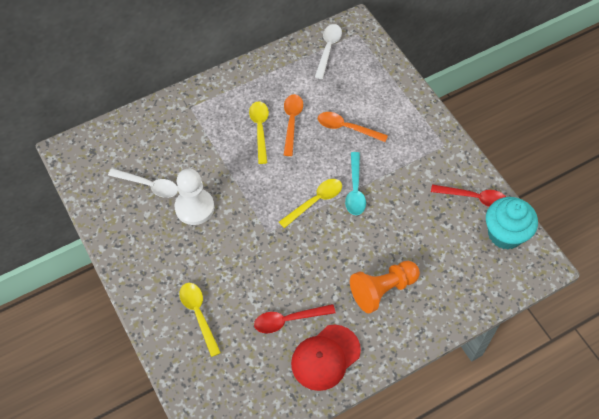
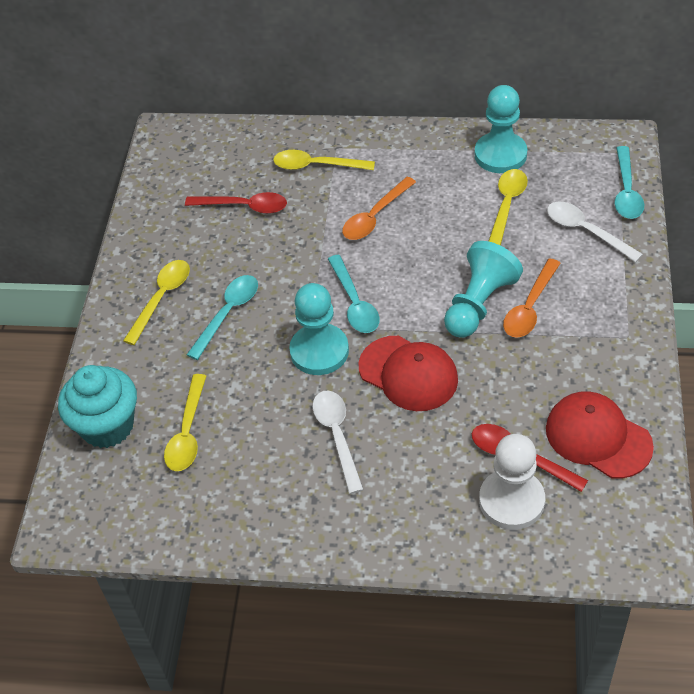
orange pawn: 1 -> 0
red cap: 1 -> 2
turquoise pawn: 0 -> 3
turquoise spoon: 1 -> 3
yellow spoon: 3 -> 4

